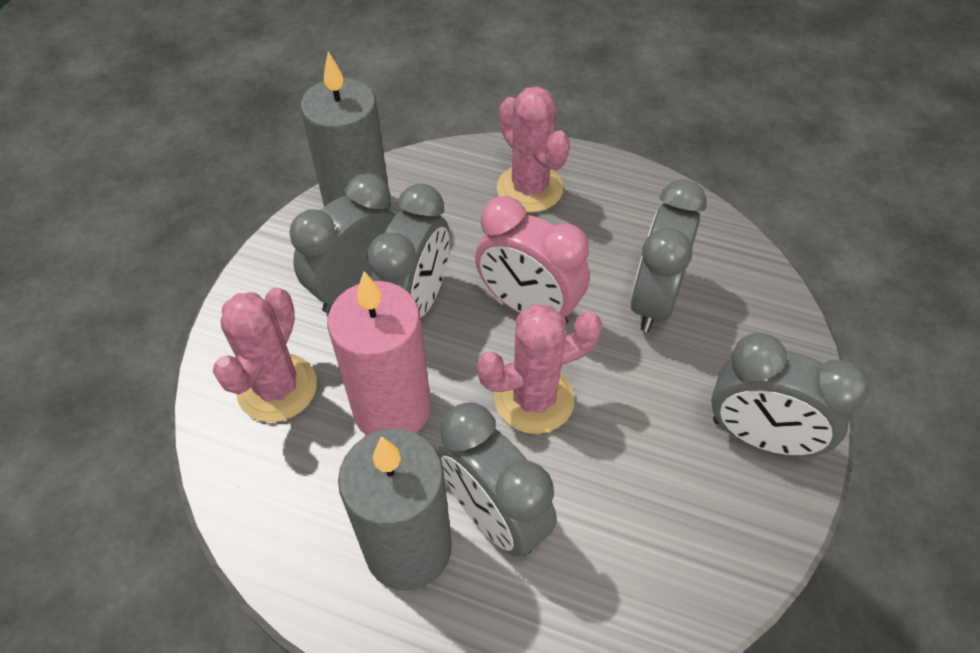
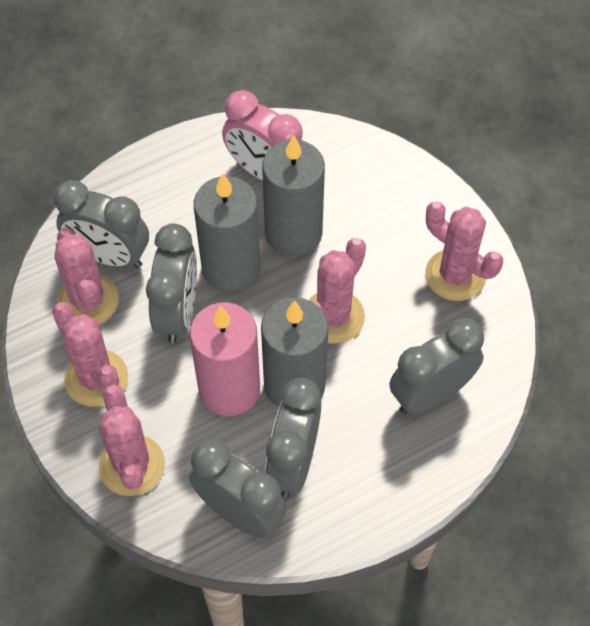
grey candle: 2 -> 3
pink cactus: 3 -> 5

